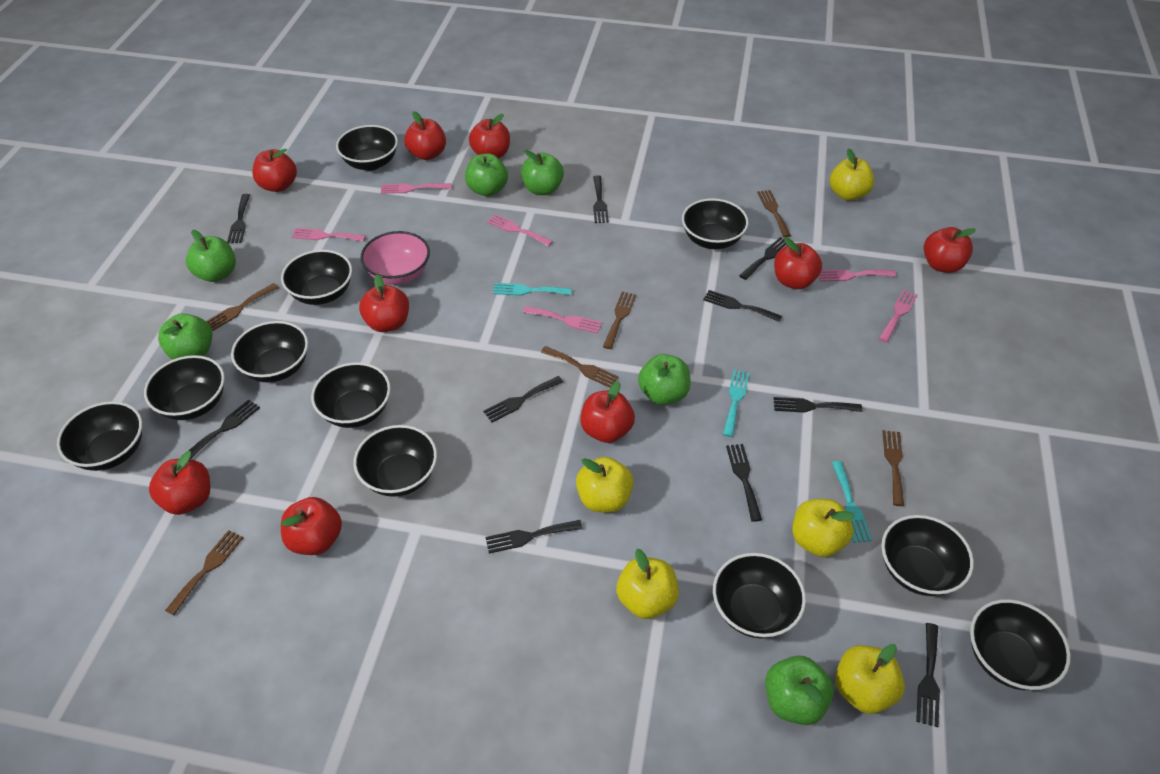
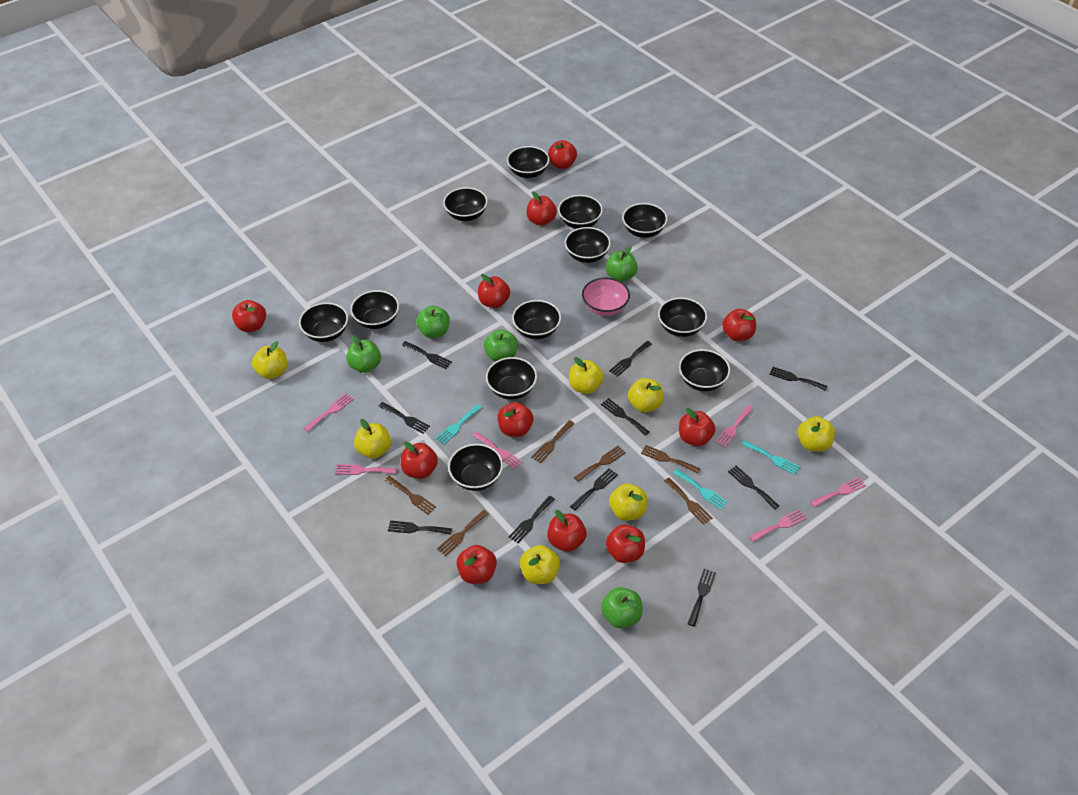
black bowl: 11 -> 12
green apple: 6 -> 5
red apple: 9 -> 11
yellow apple: 5 -> 7

